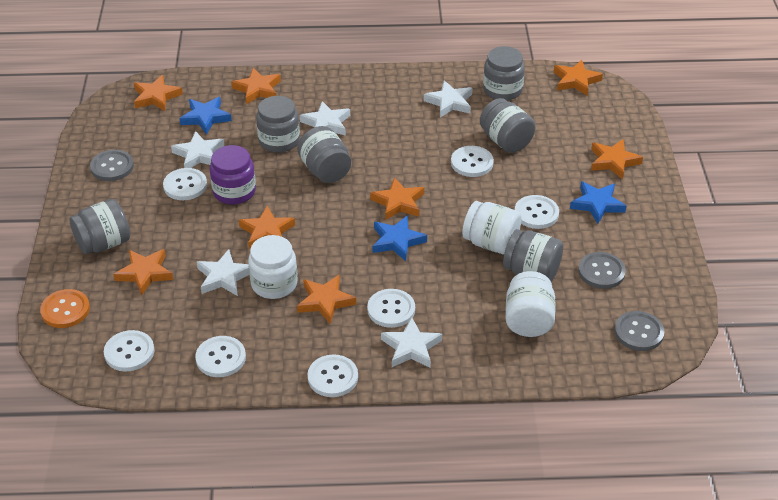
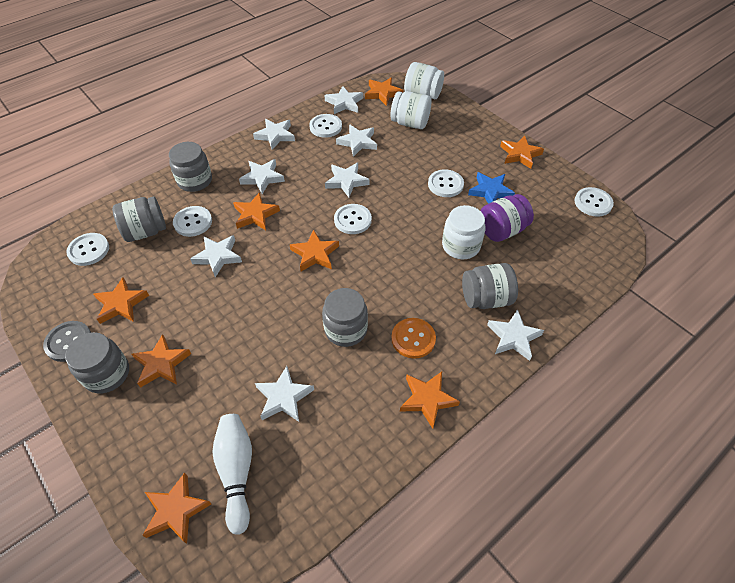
blue star: 3 -> 1
grey button: 3 -> 1
grey jar: 6 -> 5
white bowling pin: 0 -> 1
white button: 7 -> 6
white star: 5 -> 8

